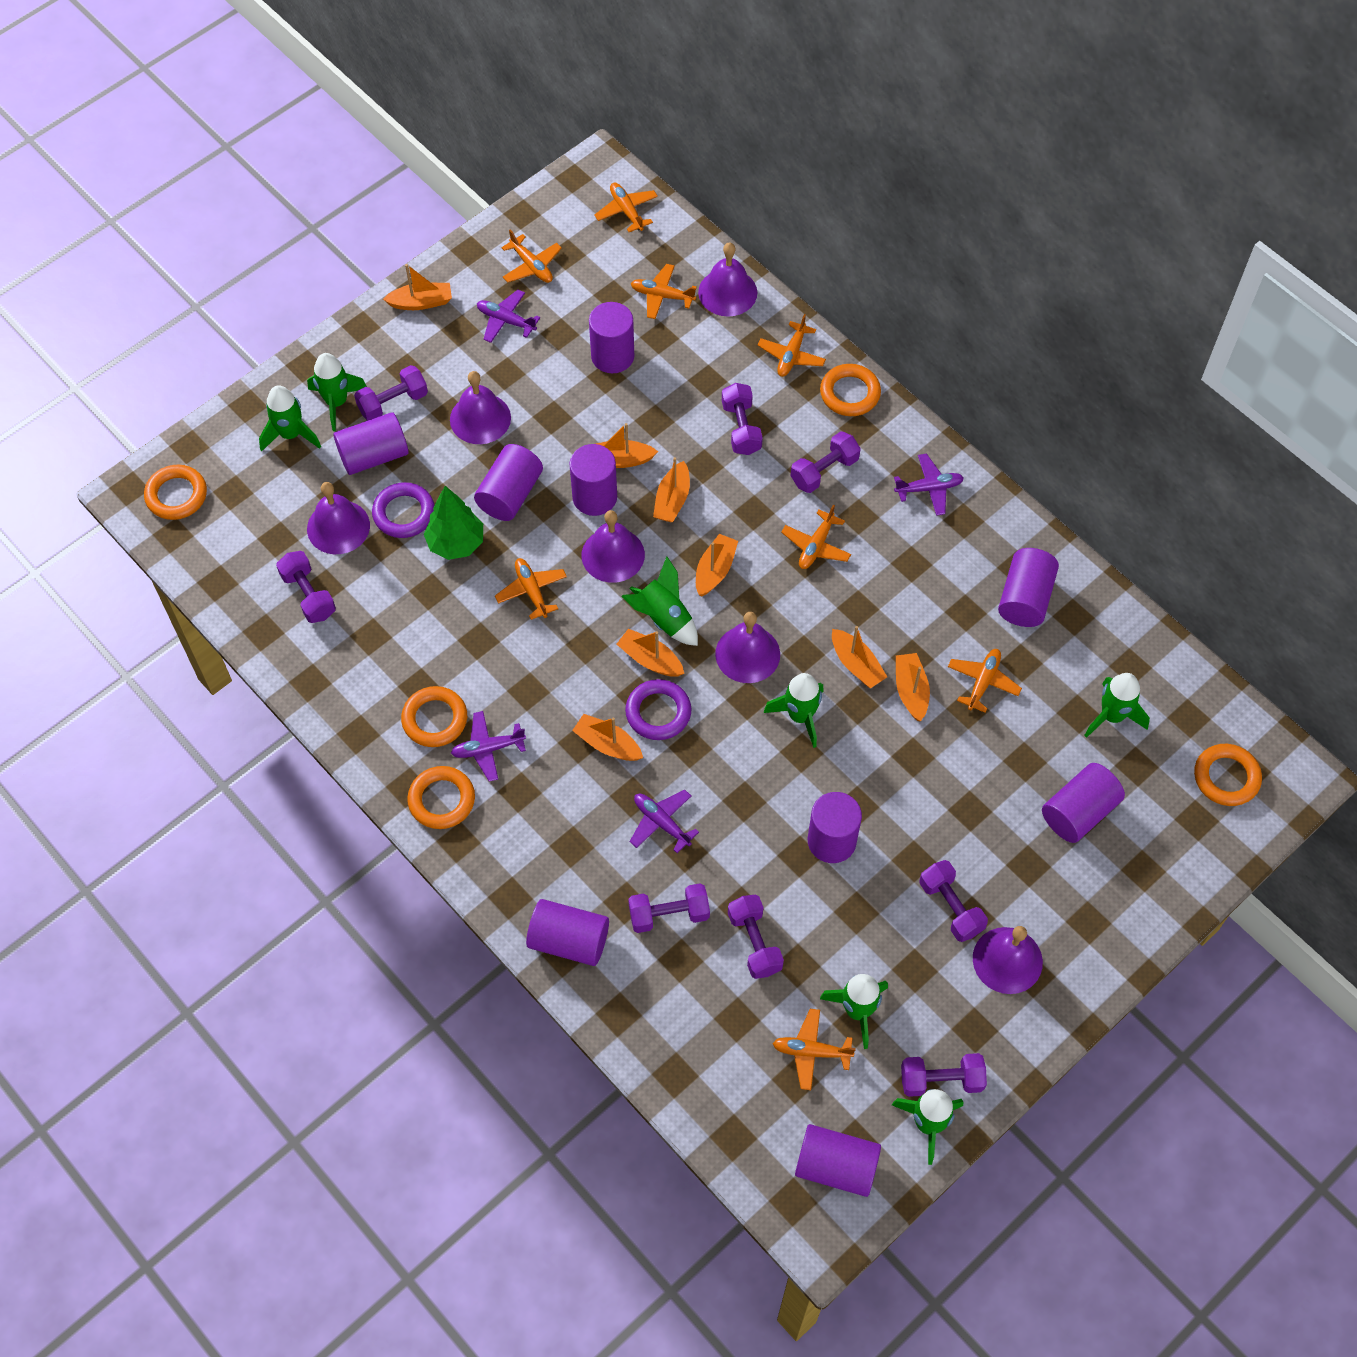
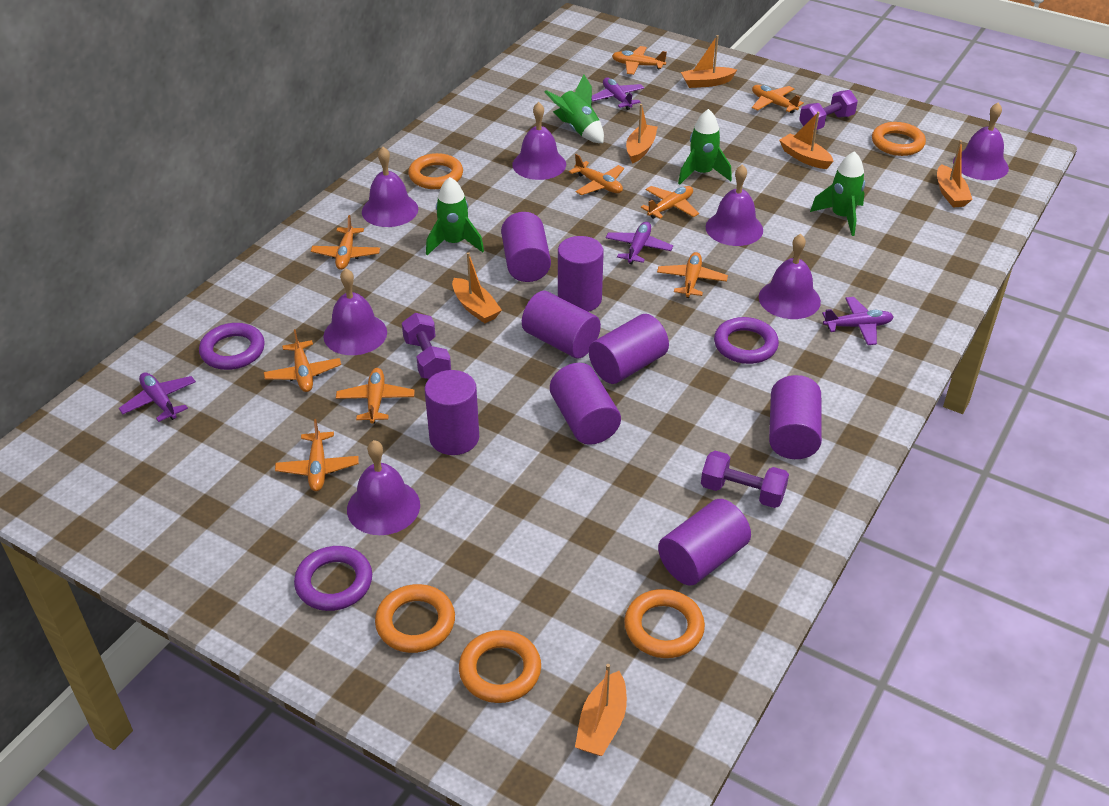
green rocket: 7 -> 4
green tree: 1 -> 0
orange boat: 8 -> 6
orange plane: 8 -> 9
purple bell: 6 -> 7
purple cylinder: 9 -> 8
purple dumbbell: 8 -> 3
purple ring: 2 -> 3

